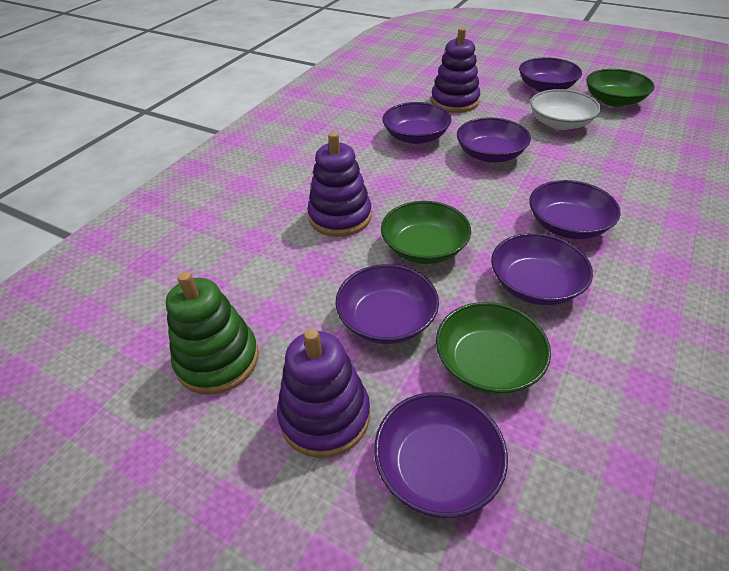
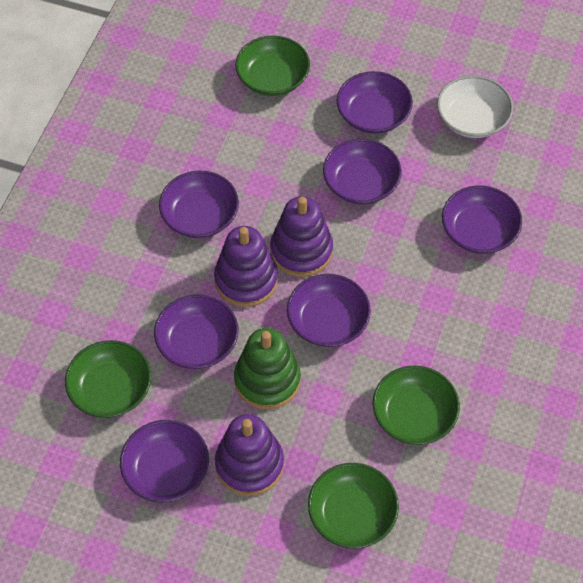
green bowl: 3 -> 4

